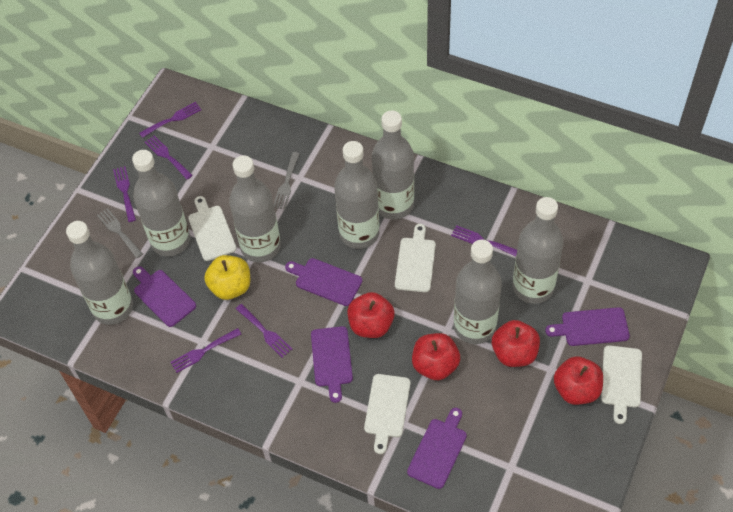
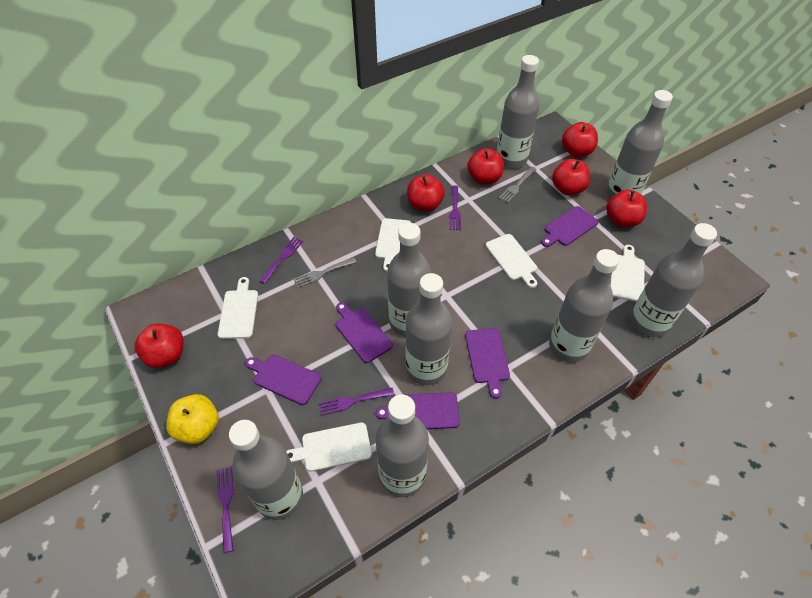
grey bottle: 7 -> 8
purple fork: 6 -> 4
red apple: 4 -> 6
white cutting board: 4 -> 5

